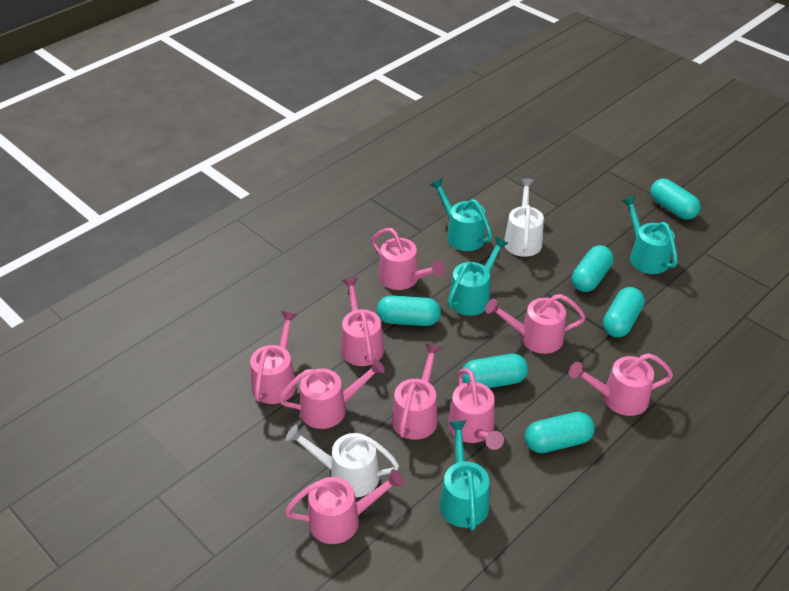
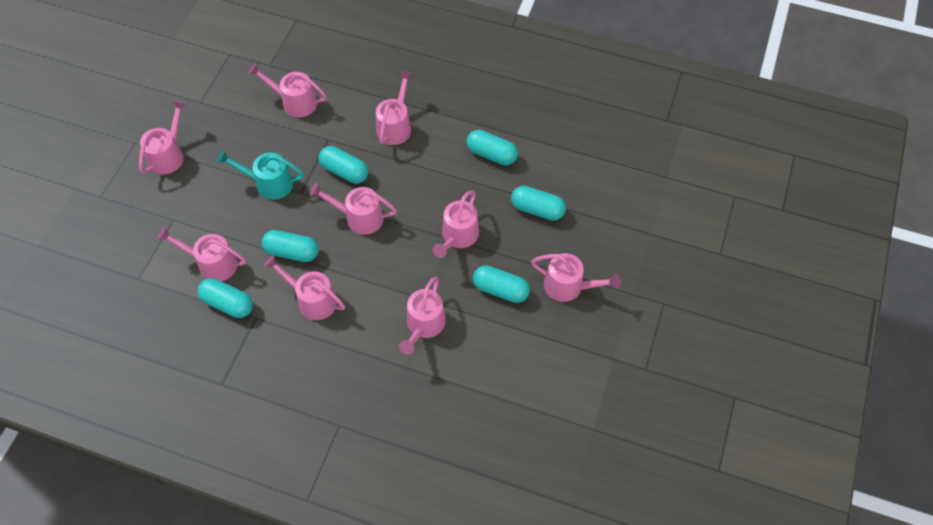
turquoise watering can: 4 -> 1
white watering can: 2 -> 0

